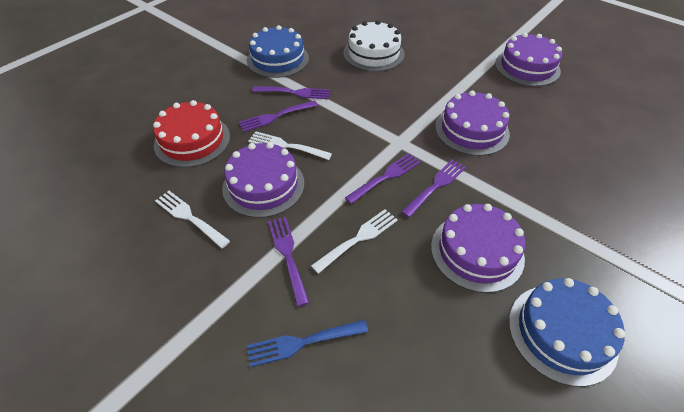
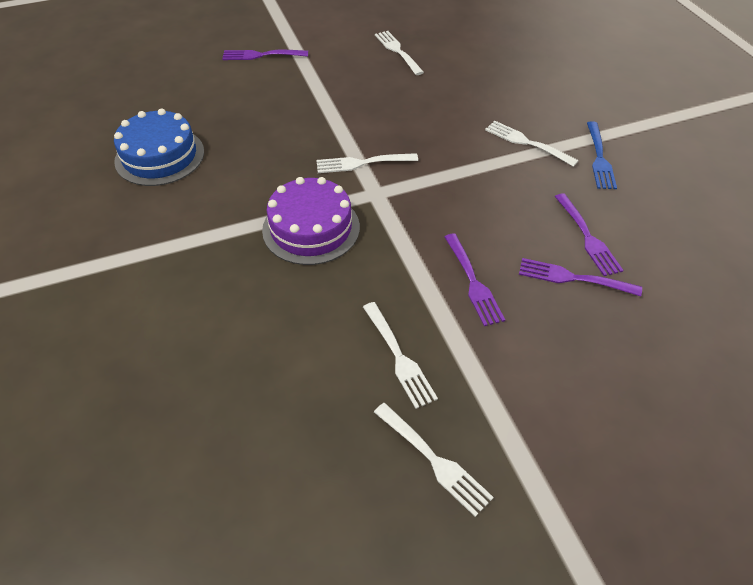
blue cake: 2 -> 1
purple cake: 4 -> 1
purple fork: 5 -> 4
red cake: 1 -> 0
white cake: 1 -> 0
white fork: 3 -> 5

